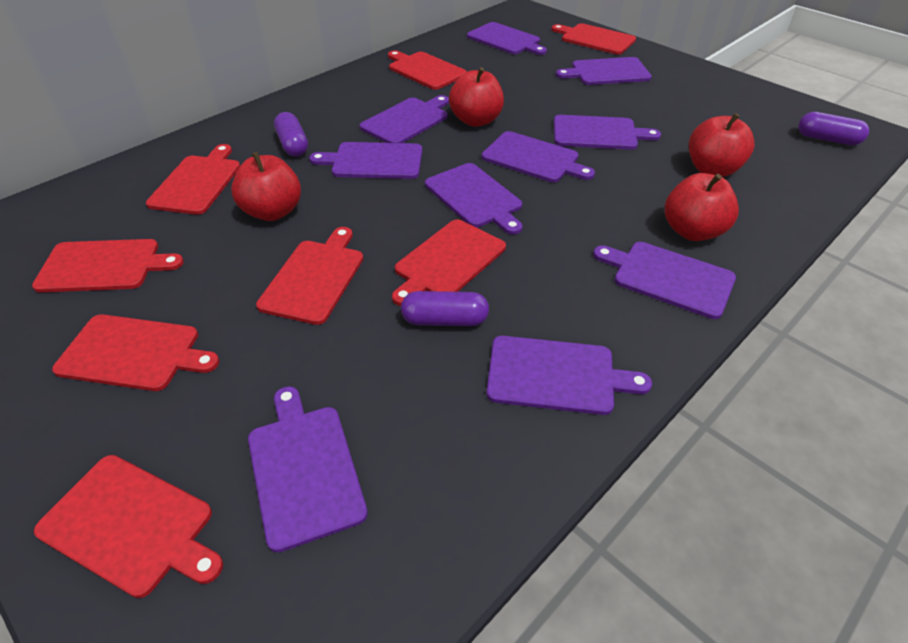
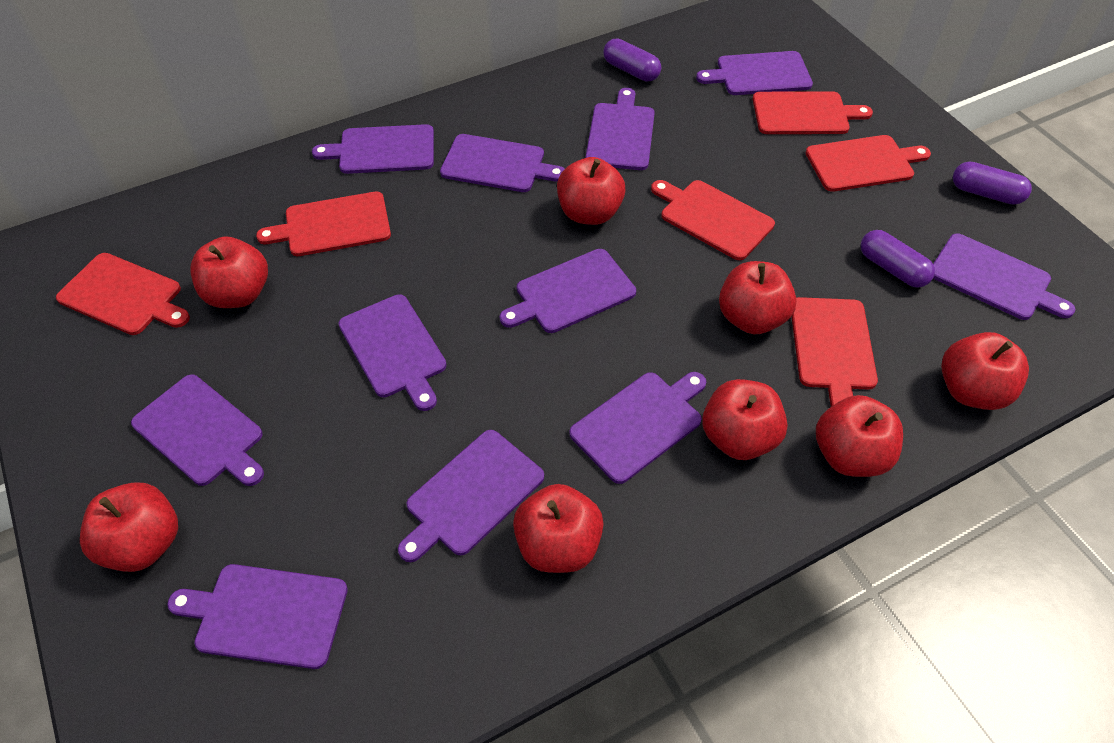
purple cutting board: 10 -> 11
red apple: 4 -> 8
red cutting board: 8 -> 6

